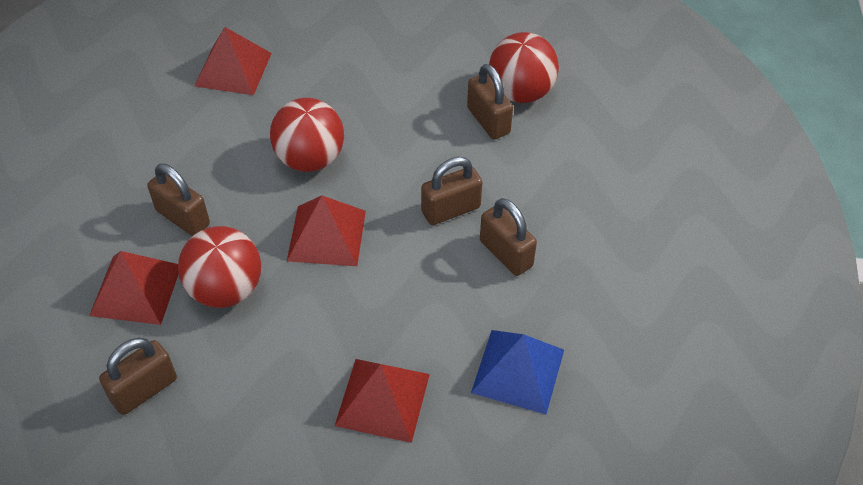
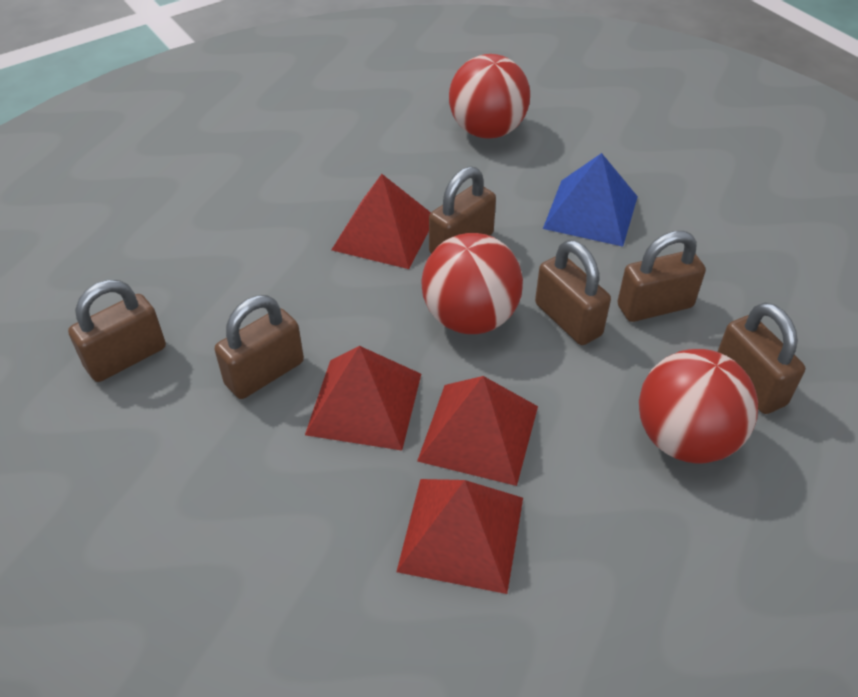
brown padlock: 5 -> 6

